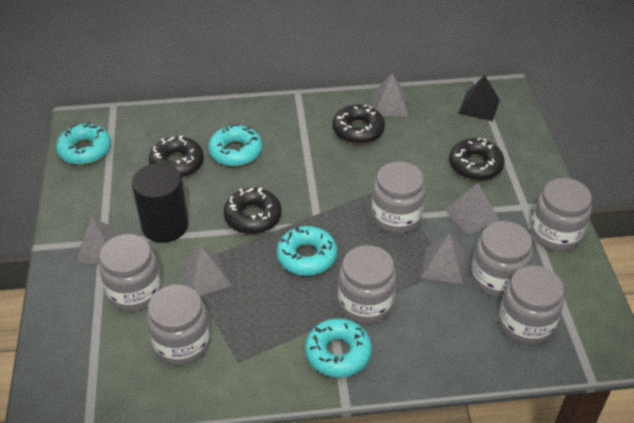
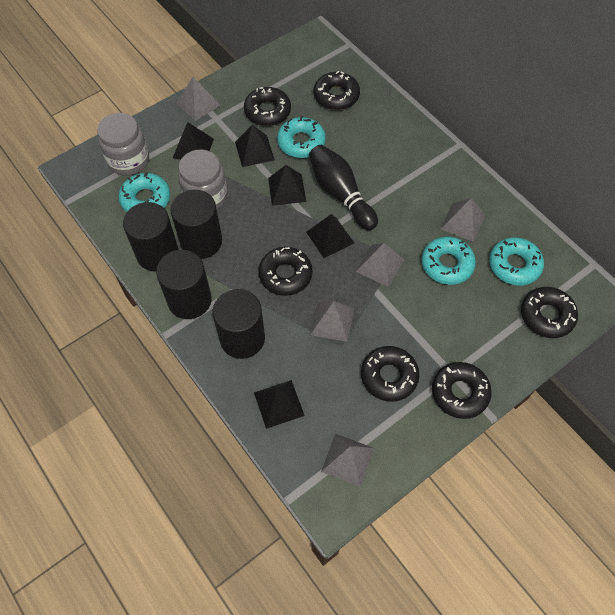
black bowling pin: 0 -> 1
black cylinder: 1 -> 4
black donut: 4 -> 6
black pyramid: 1 -> 5
grey jar: 7 -> 2

